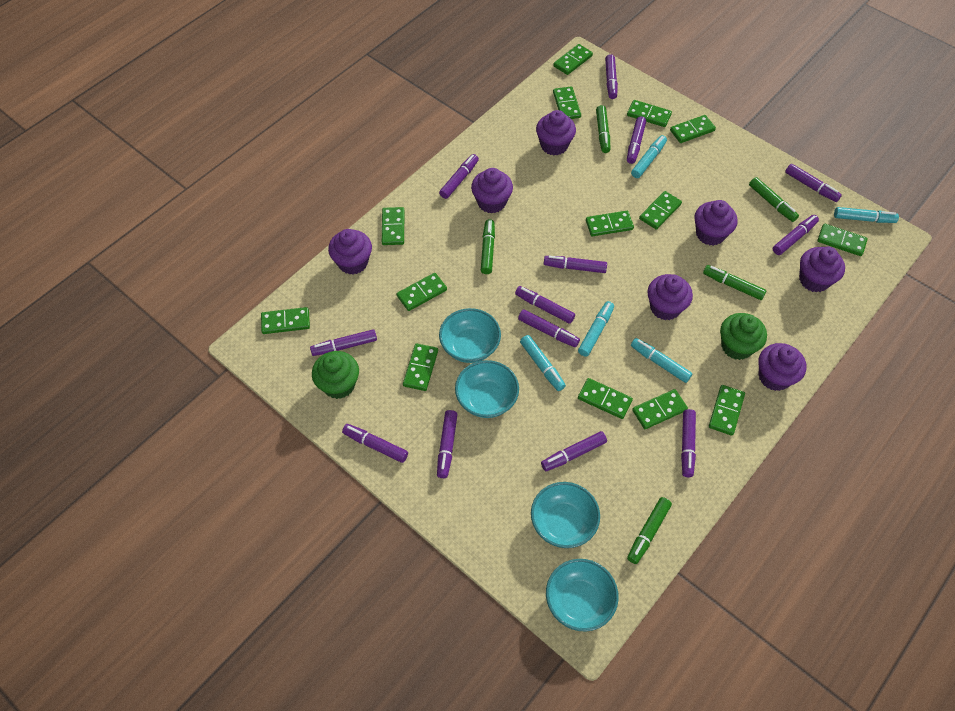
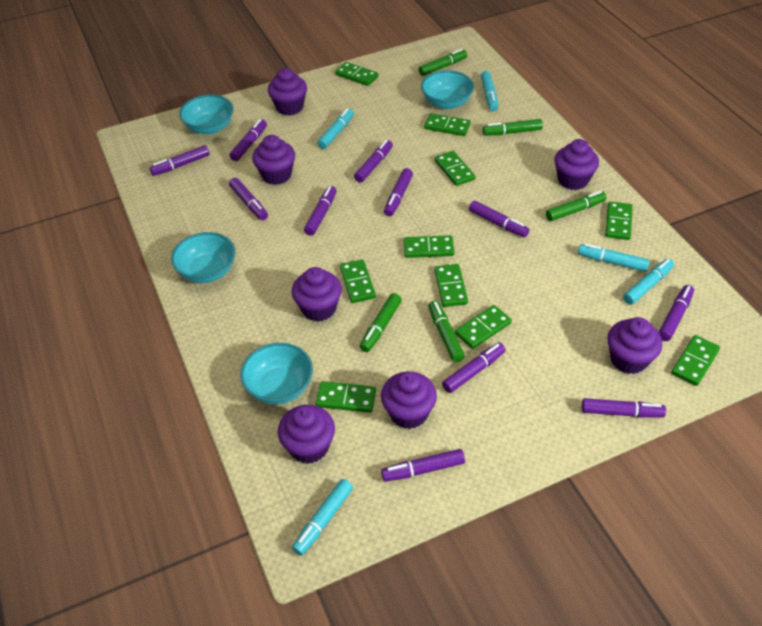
green cupcake: 2 -> 0
green domino: 14 -> 10
purple marker: 13 -> 11

